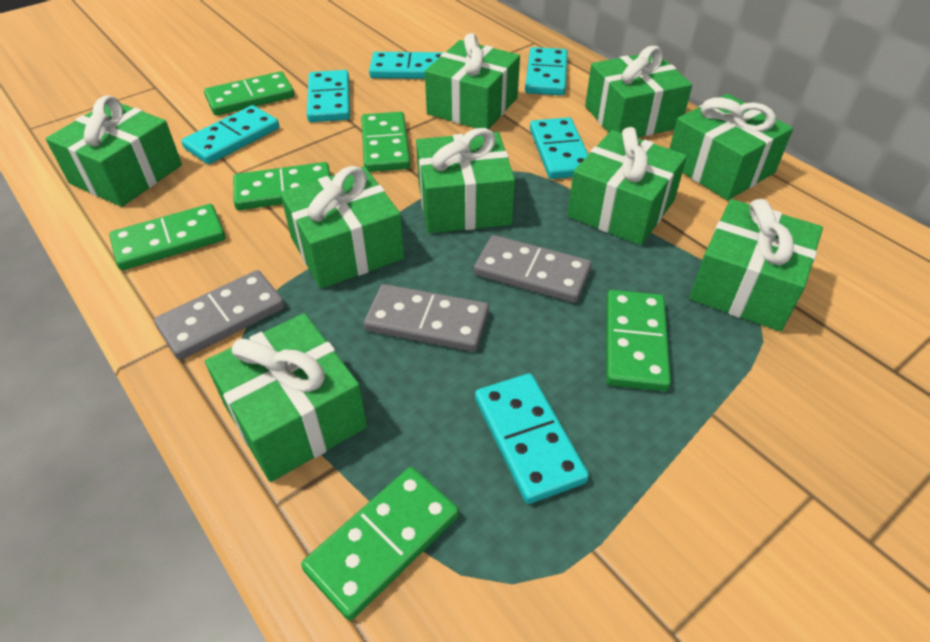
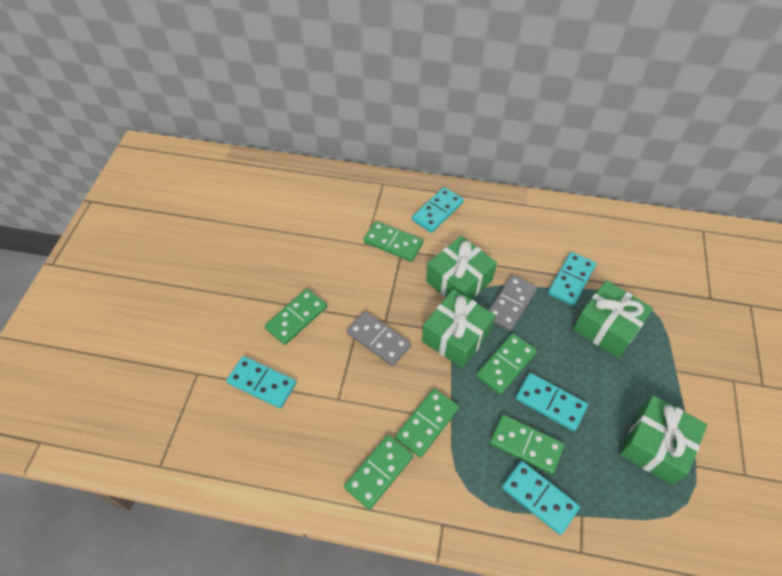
green gift: 9 -> 4
grey domino: 3 -> 2
turquoise domino: 6 -> 5

